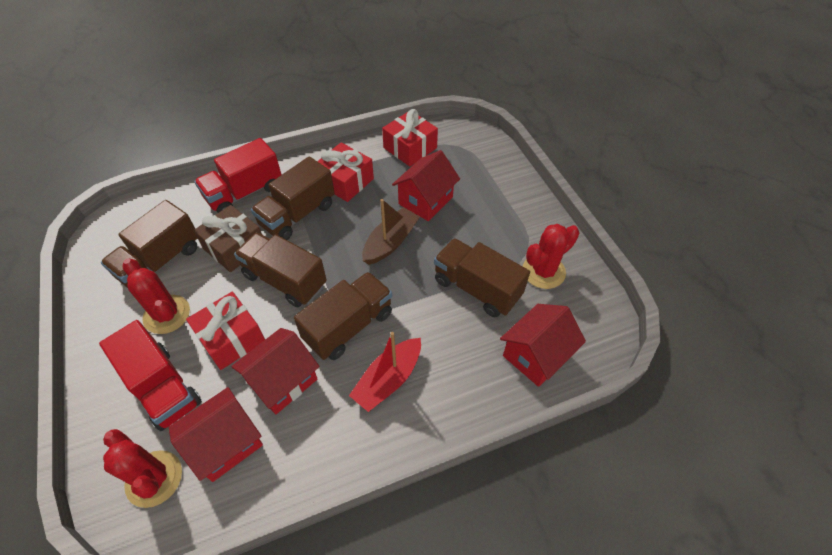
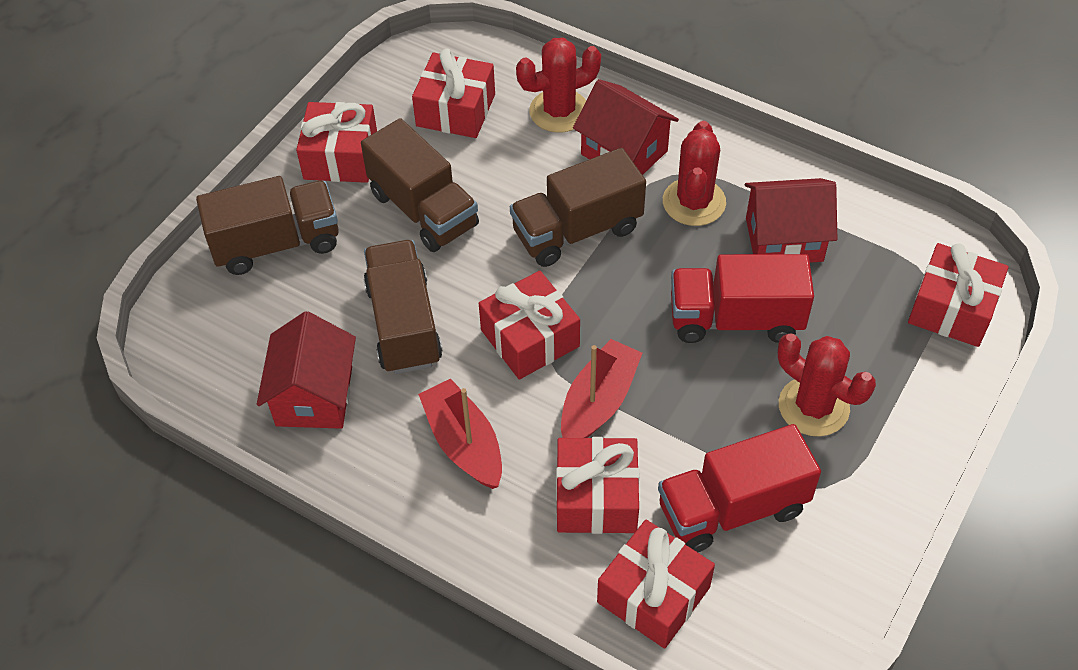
brown boat: 1 -> 0
brown gift: 1 -> 0
brown truck: 5 -> 4
red boat: 1 -> 2
red gift: 3 -> 6
red house: 4 -> 3

